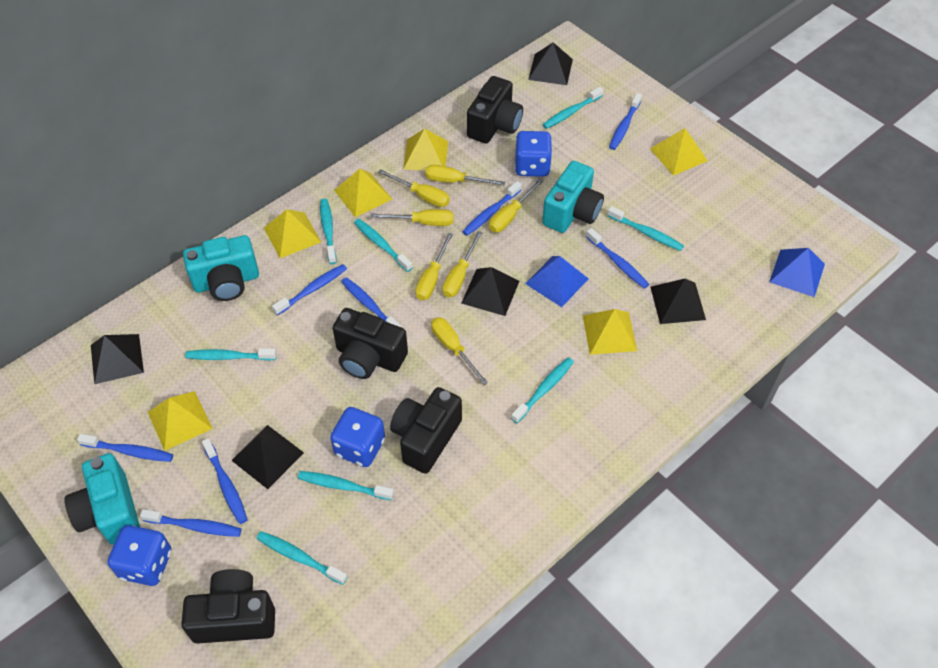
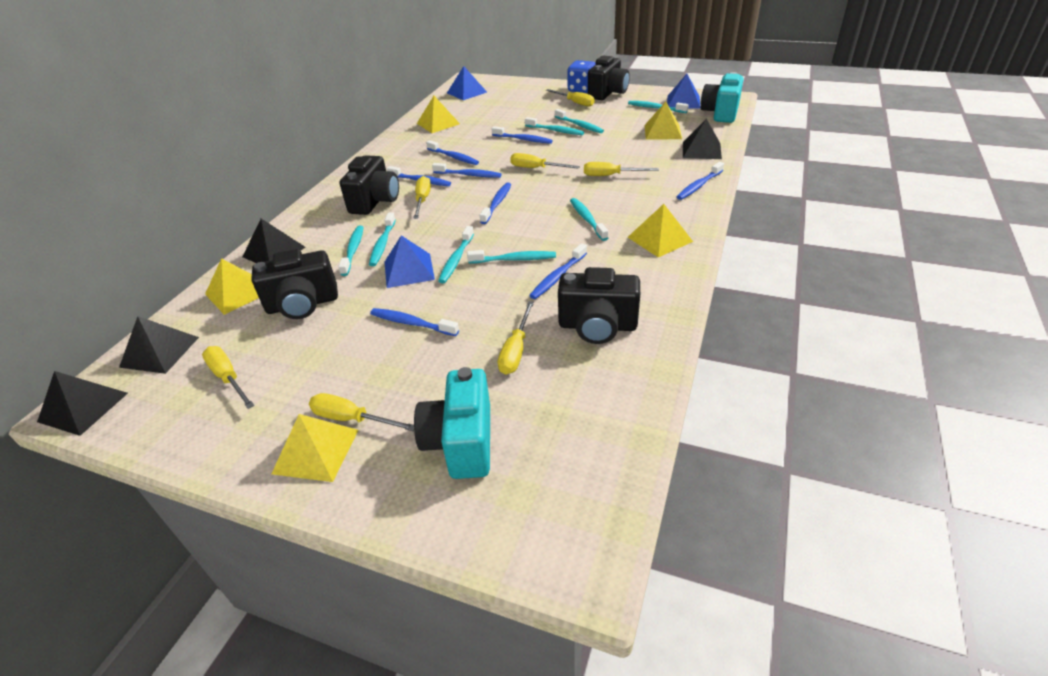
black pyramid: 5 -> 4
blue dice: 3 -> 1
blue pyramid: 2 -> 3
turquoise camera: 3 -> 2
yellow pyramid: 6 -> 5

